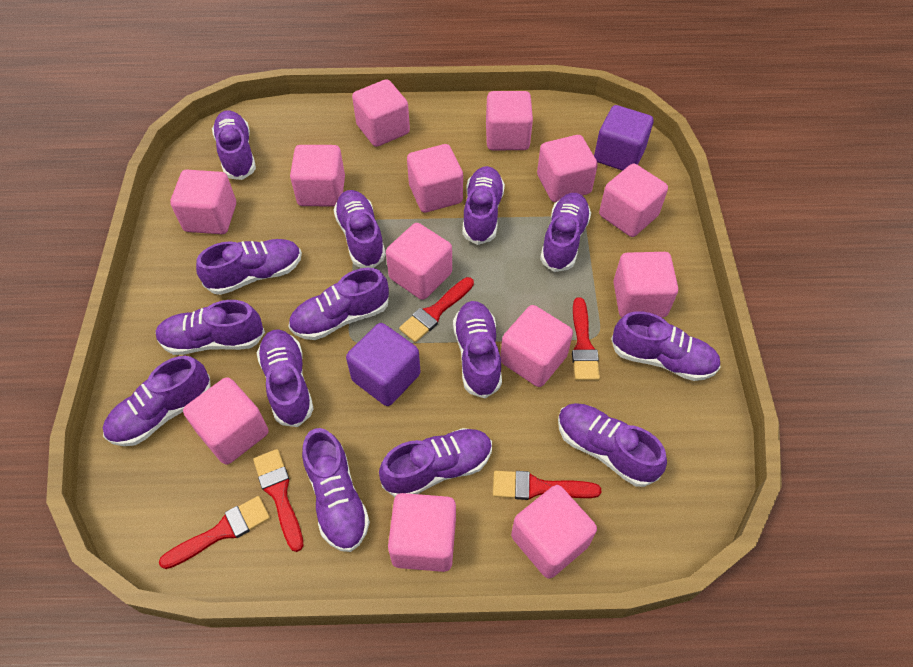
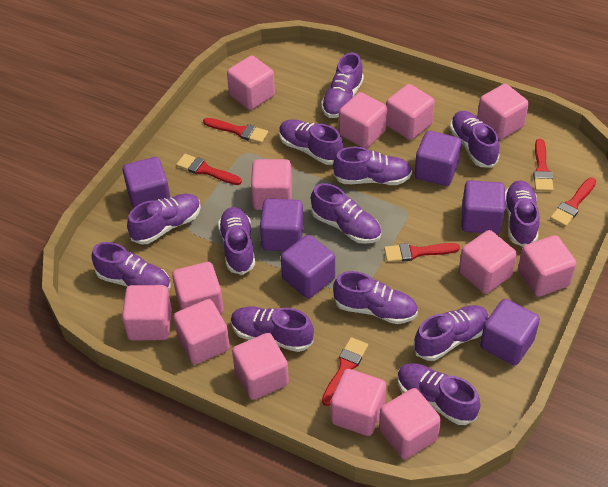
purple cube: 2 -> 6
purple shoe: 14 -> 13
red brush: 5 -> 6

